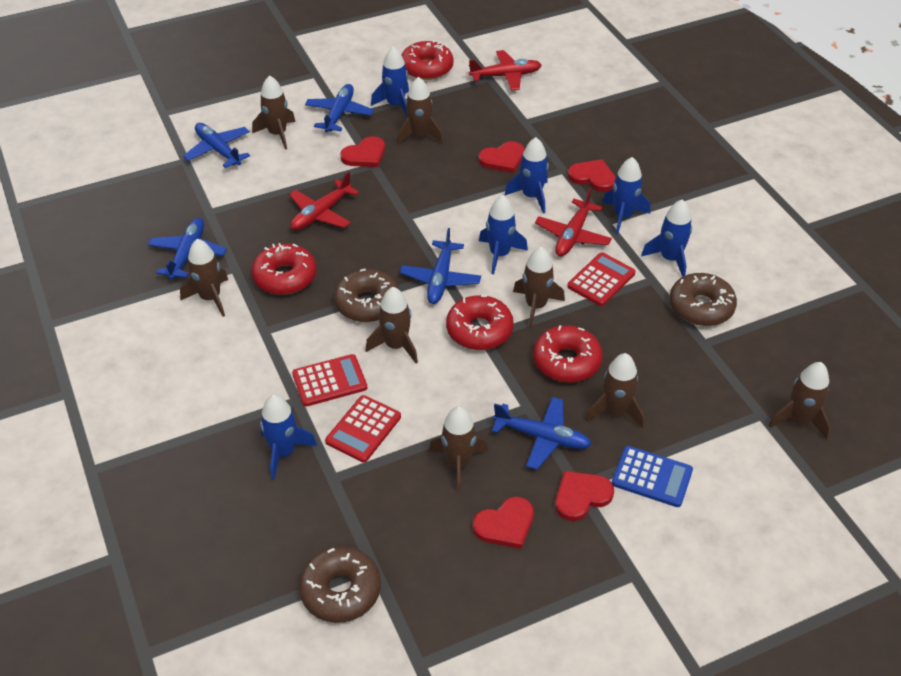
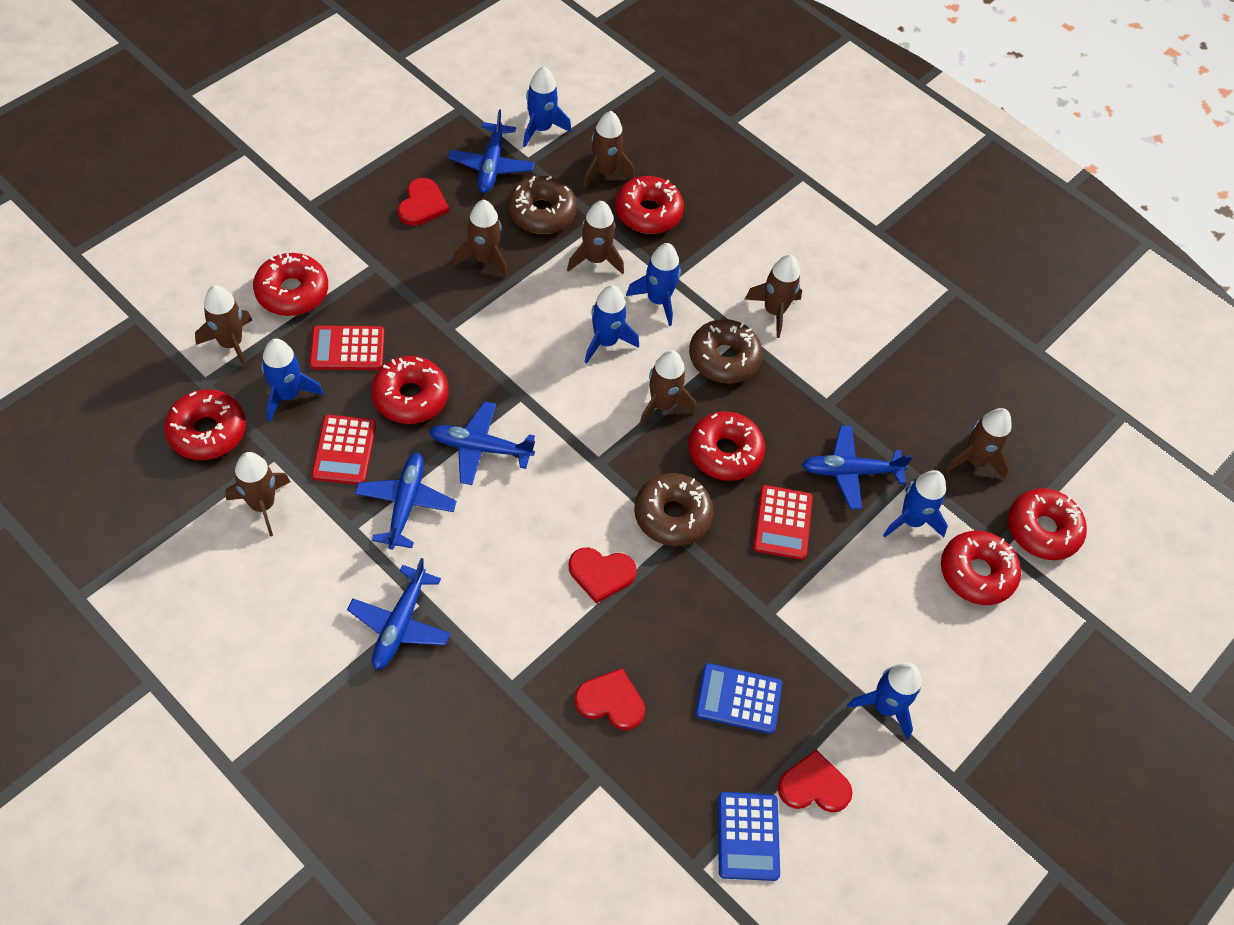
blue calculator: 1 -> 2
red donut: 4 -> 7
red heart: 5 -> 4
red plane: 3 -> 0

